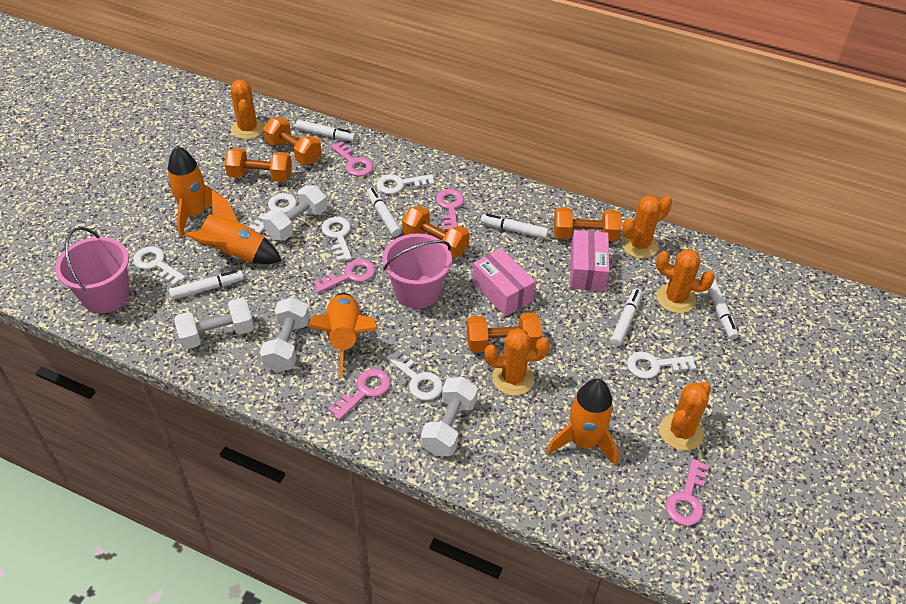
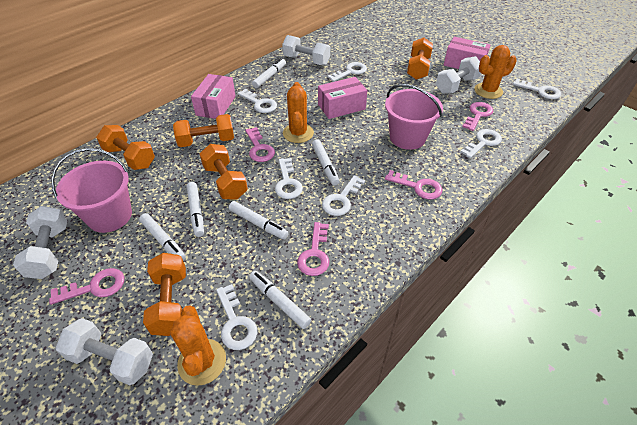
orange cactus: 5 -> 3
orange rocket: 4 -> 0
pink box: 2 -> 3
white key: 6 -> 7

